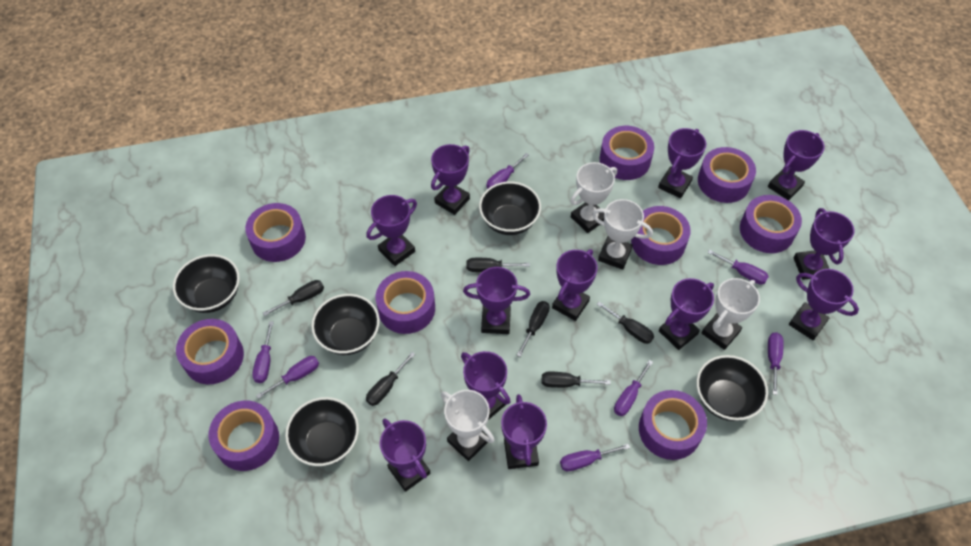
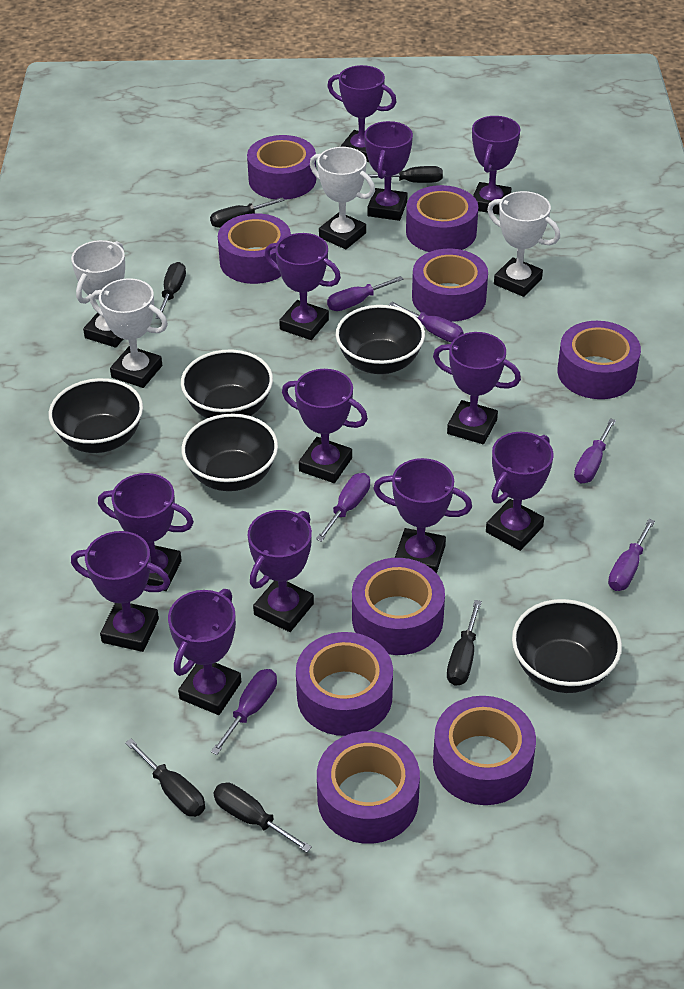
purple screwdriver: 7 -> 6

